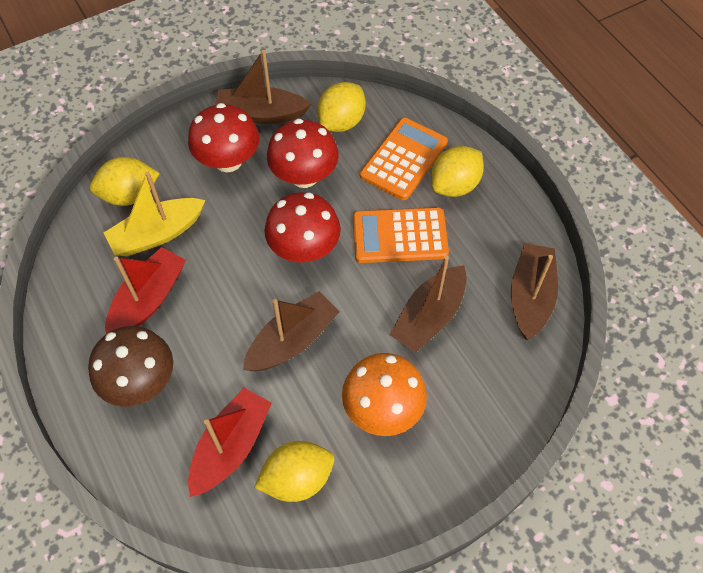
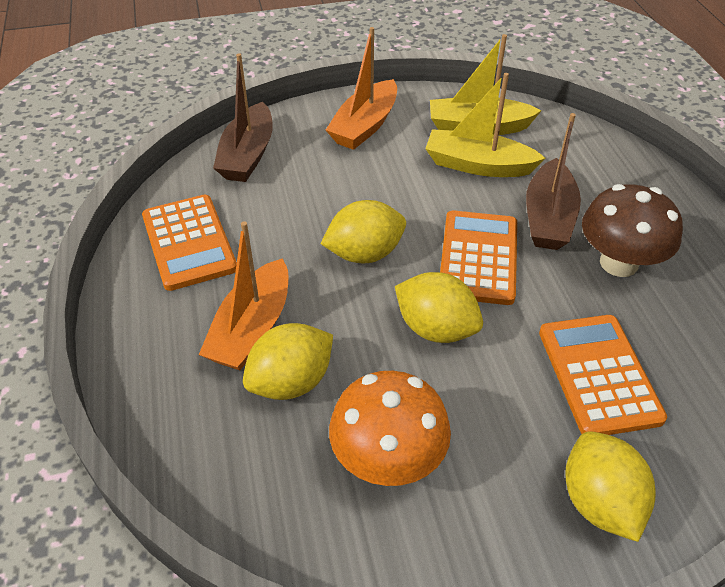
brown boat: 4 -> 2
orange boat: 0 -> 2
orange calculator: 2 -> 3
red boat: 2 -> 0
red mushroom: 3 -> 0
yellow boat: 1 -> 2

